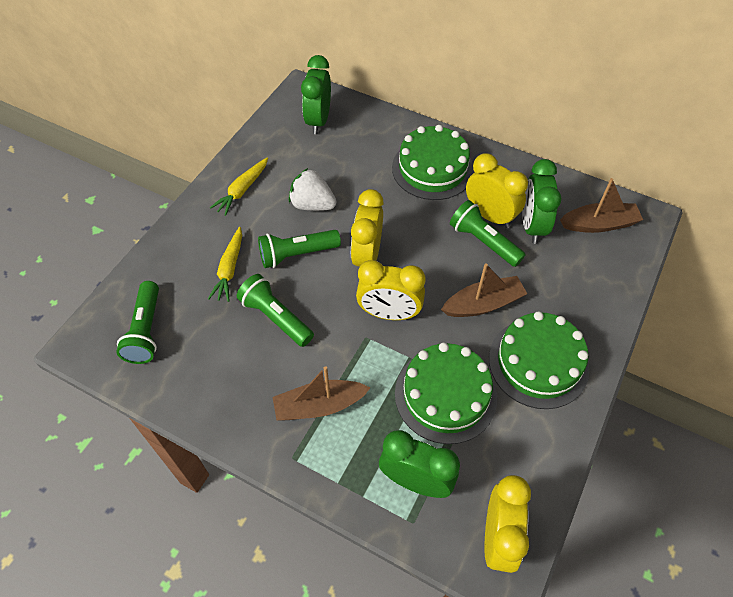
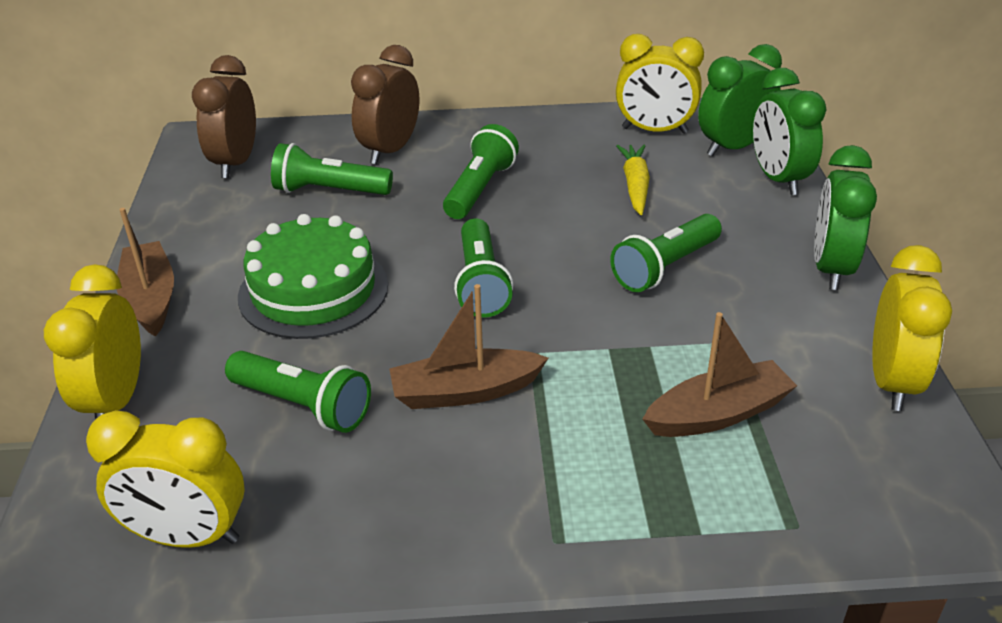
brown clock: 0 -> 2
green cake: 3 -> 1
green flashlight: 4 -> 5
white strawberry: 1 -> 0
yellow carrot: 2 -> 1

